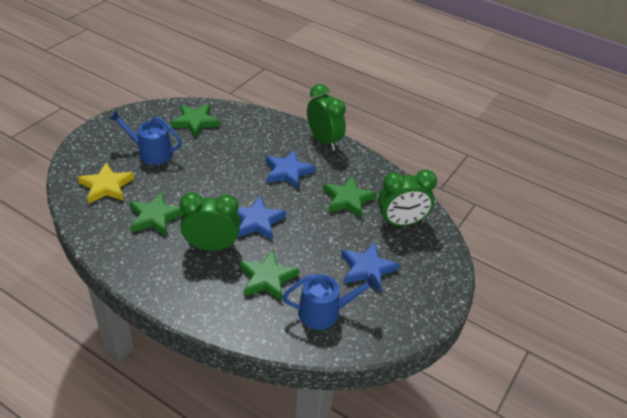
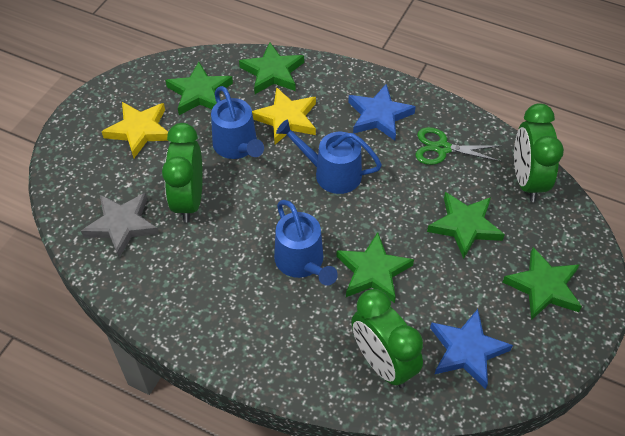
blue star: 3 -> 2
blue watering can: 2 -> 3
green scissors: 0 -> 1
green star: 4 -> 5
grey star: 0 -> 1
yellow star: 1 -> 2

